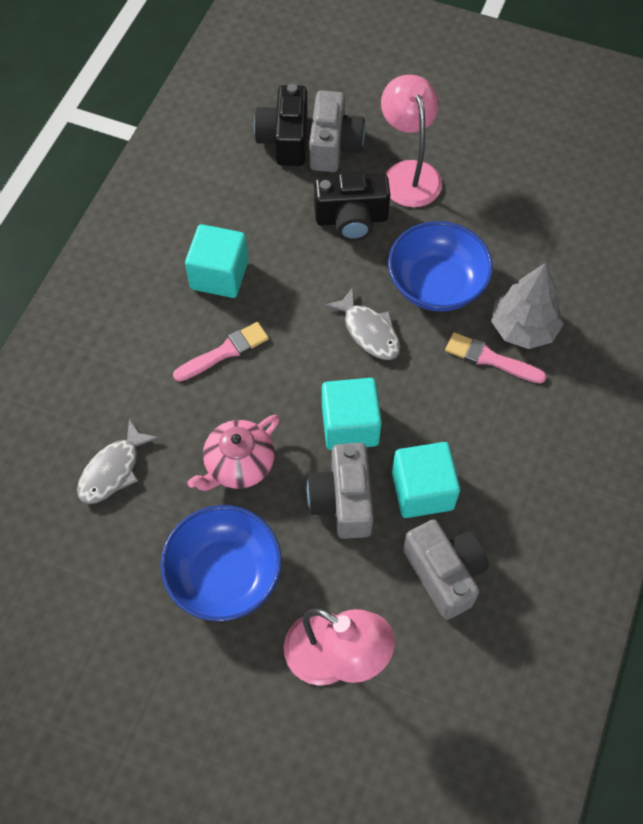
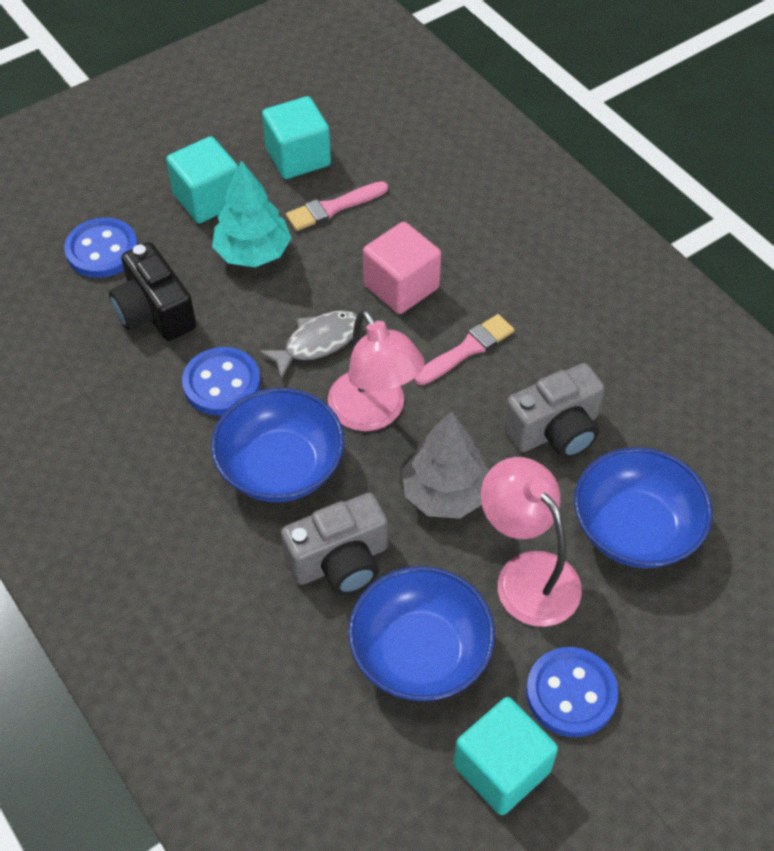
black camera: 2 -> 1
blue bowl: 2 -> 3
blue button: 0 -> 3
grey camera: 3 -> 2
grey fish: 2 -> 1
pink cube: 0 -> 1
pink teapot: 1 -> 0
turquoise tree: 0 -> 1

